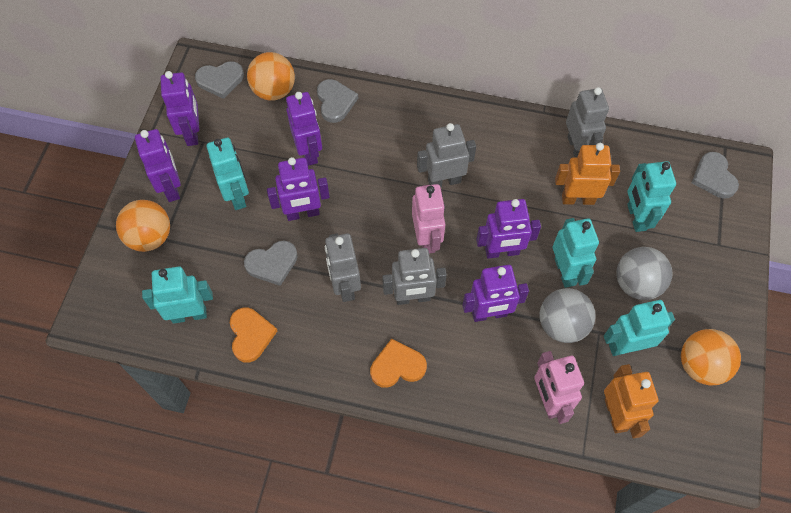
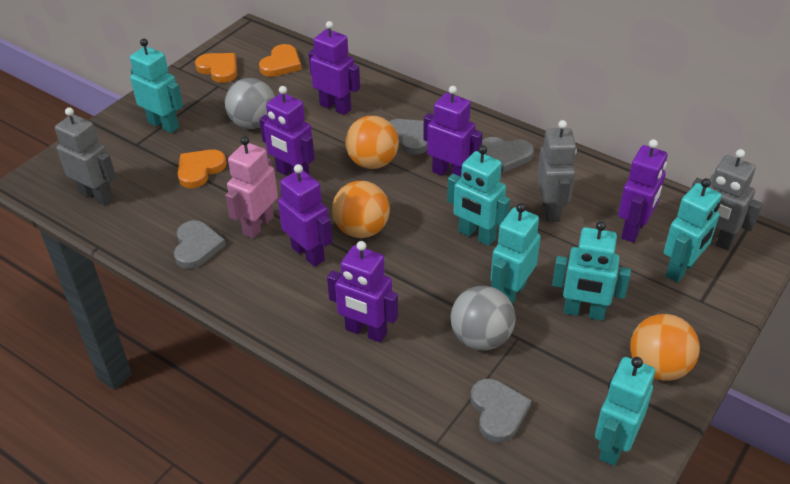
grey robot: 4 -> 3
orange heart: 2 -> 3
orange robot: 2 -> 0
pink robot: 2 -> 1
turquoise robot: 5 -> 6

